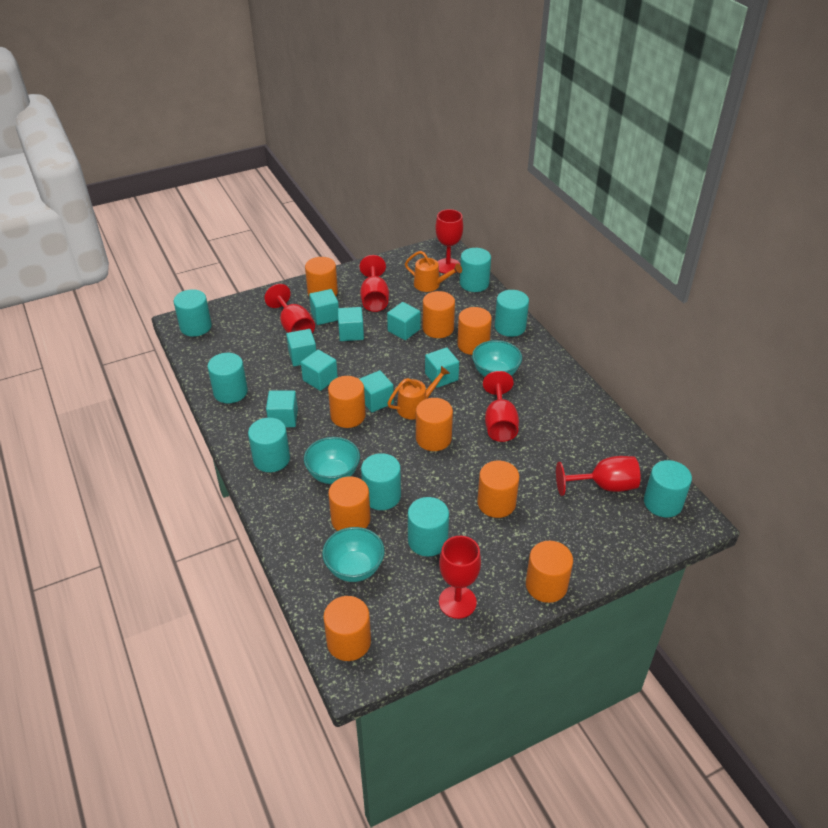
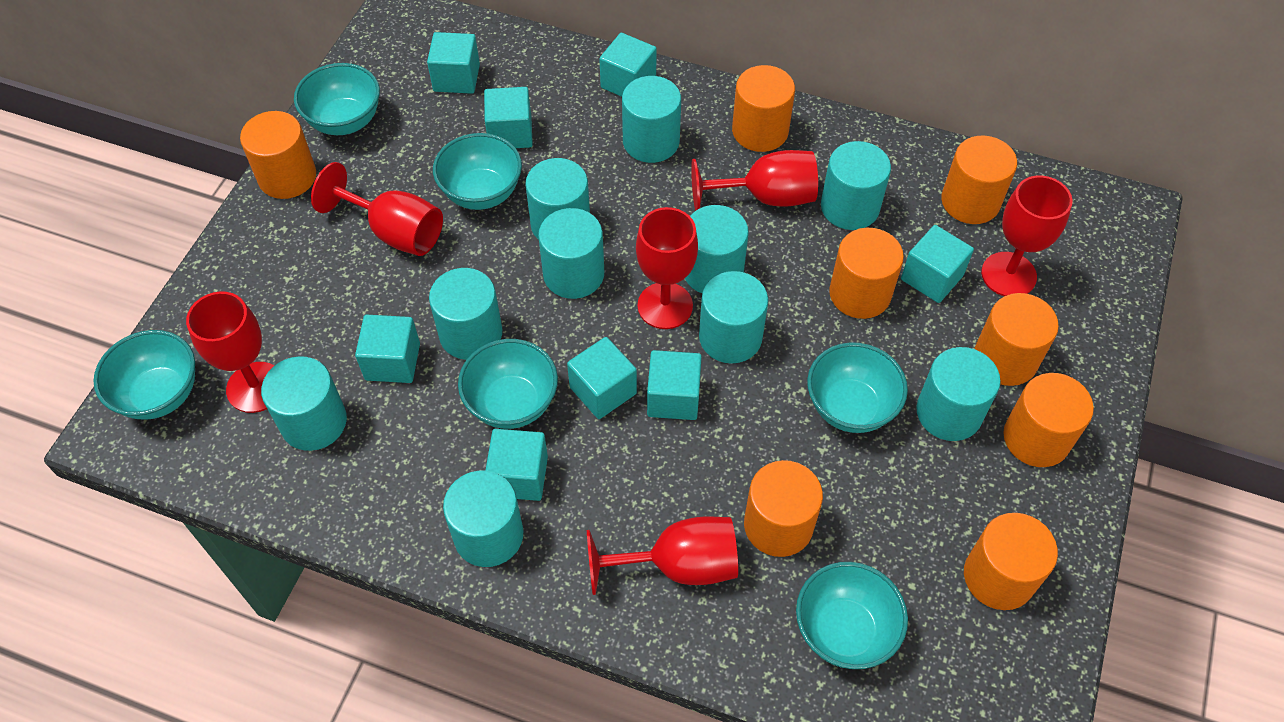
orange cylinder: 9 -> 8
orange watering can: 2 -> 0
turquoise bowl: 3 -> 6
turquoise cylinder: 8 -> 10

